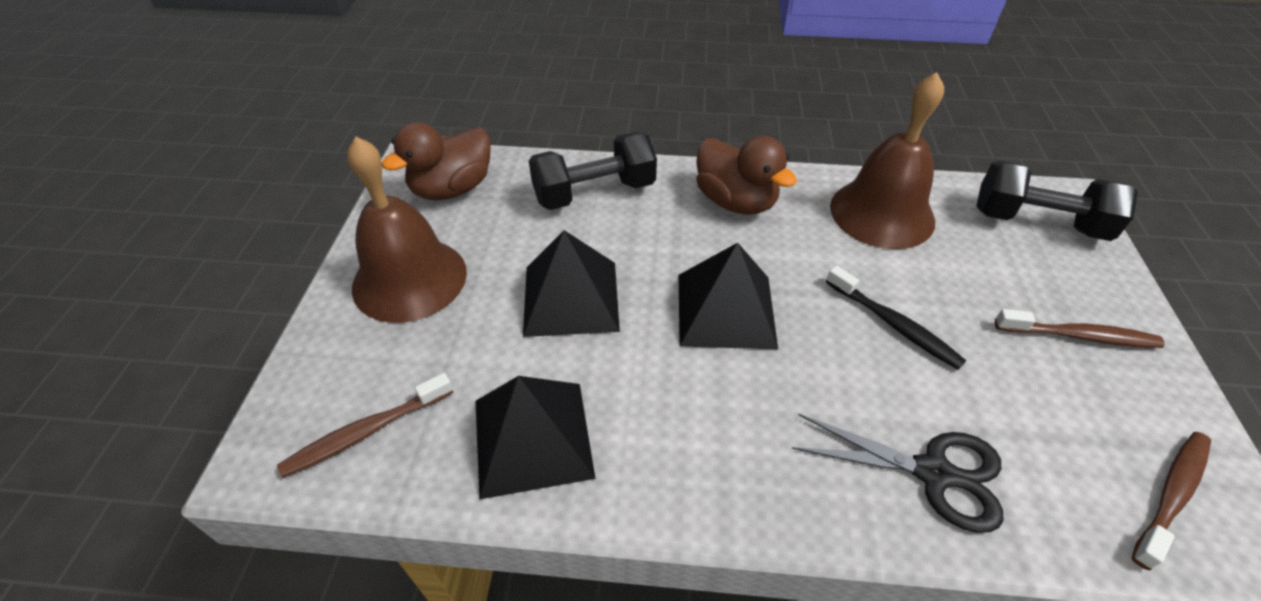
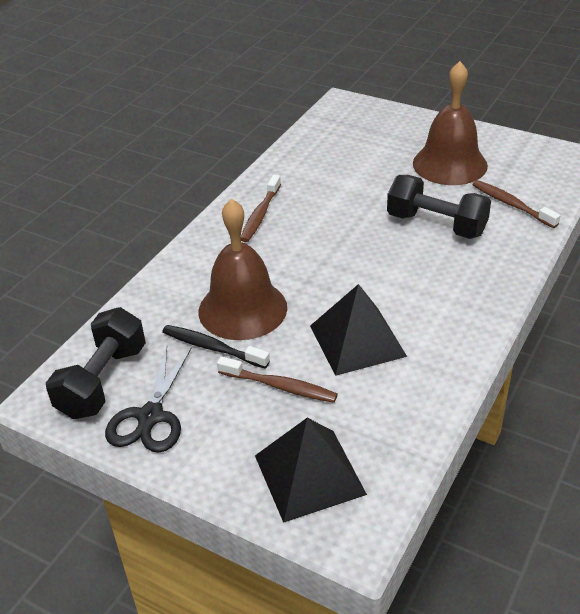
black pyramid: 3 -> 2
brown duck: 2 -> 0

